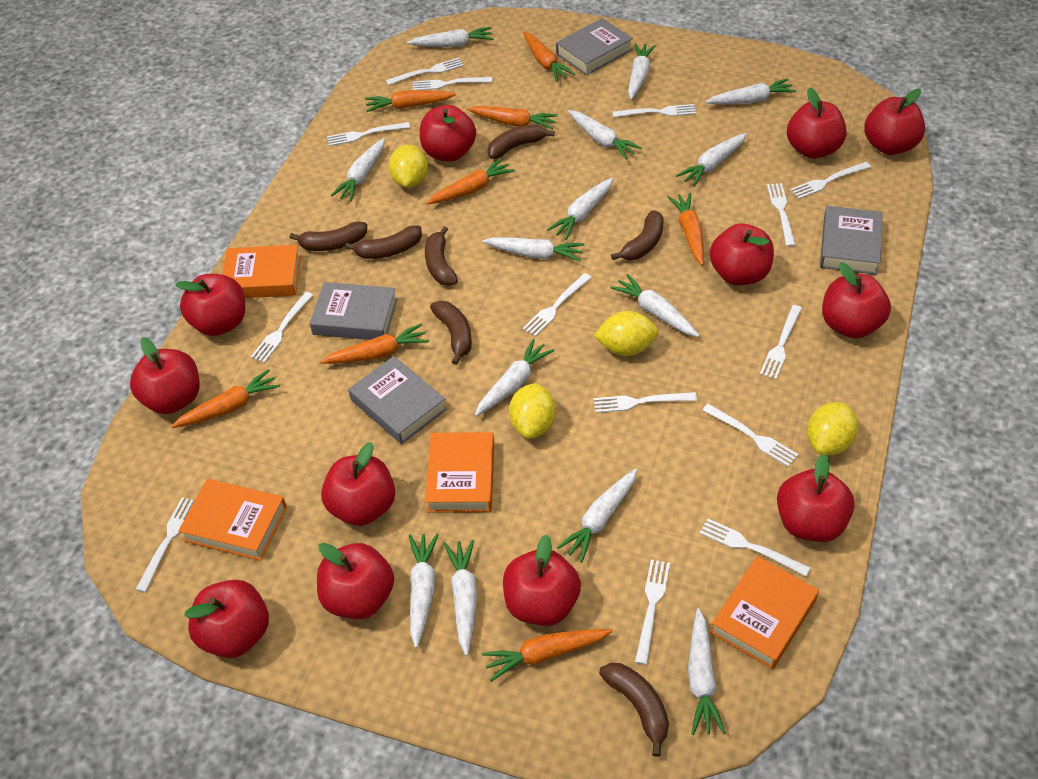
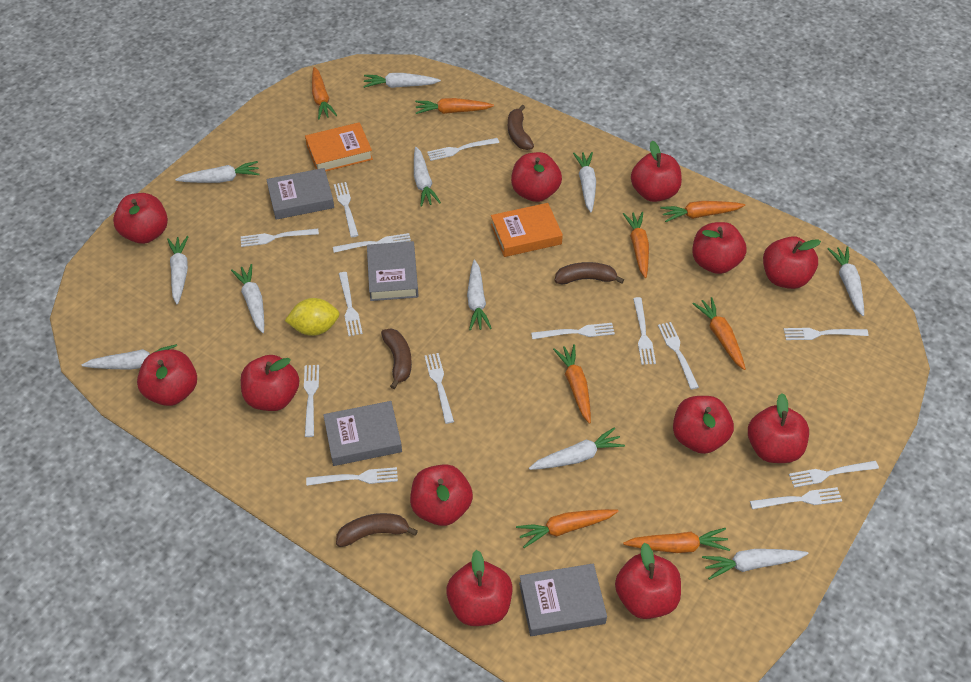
brown banana: 7 -> 4
orange book: 4 -> 2
white carrot: 14 -> 11
yellow lemon: 4 -> 1

